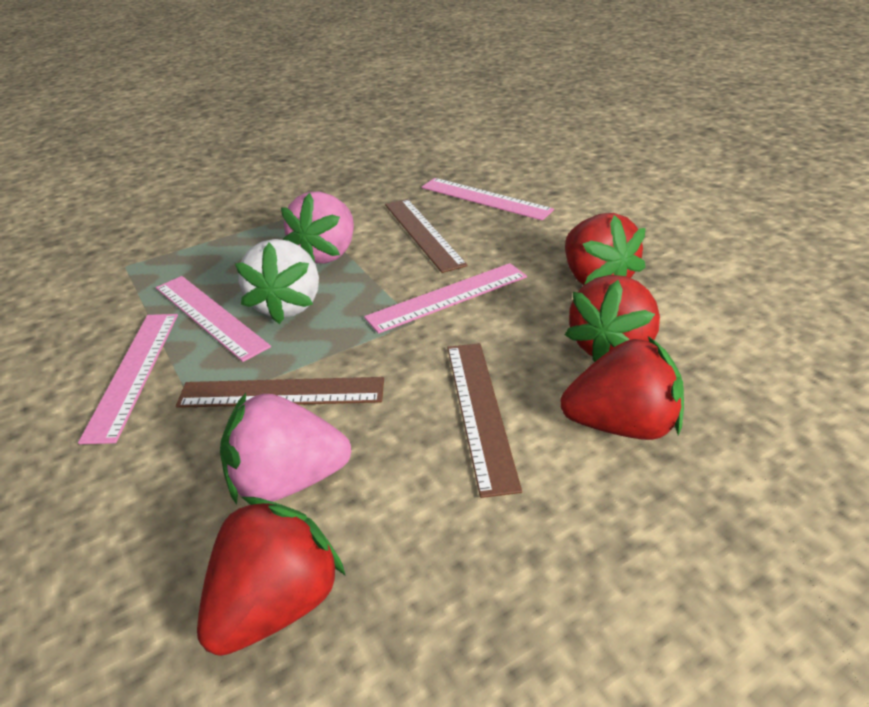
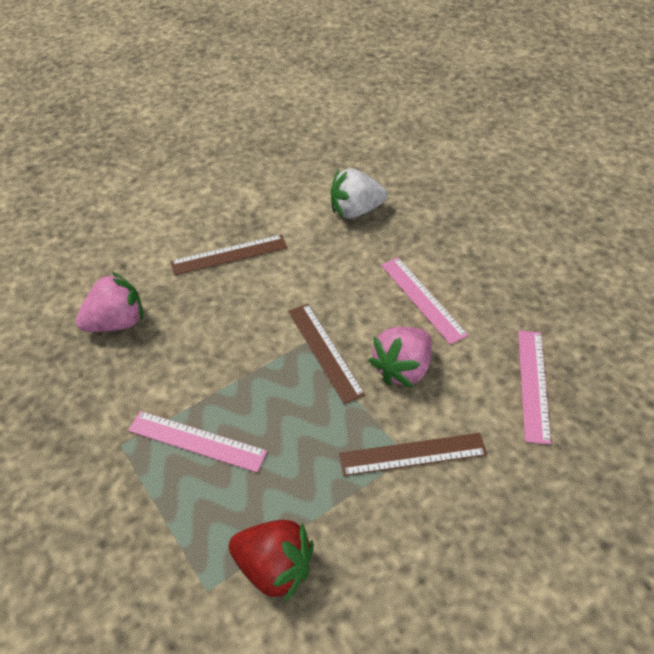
pink ruler: 4 -> 3
red strawberry: 4 -> 1

